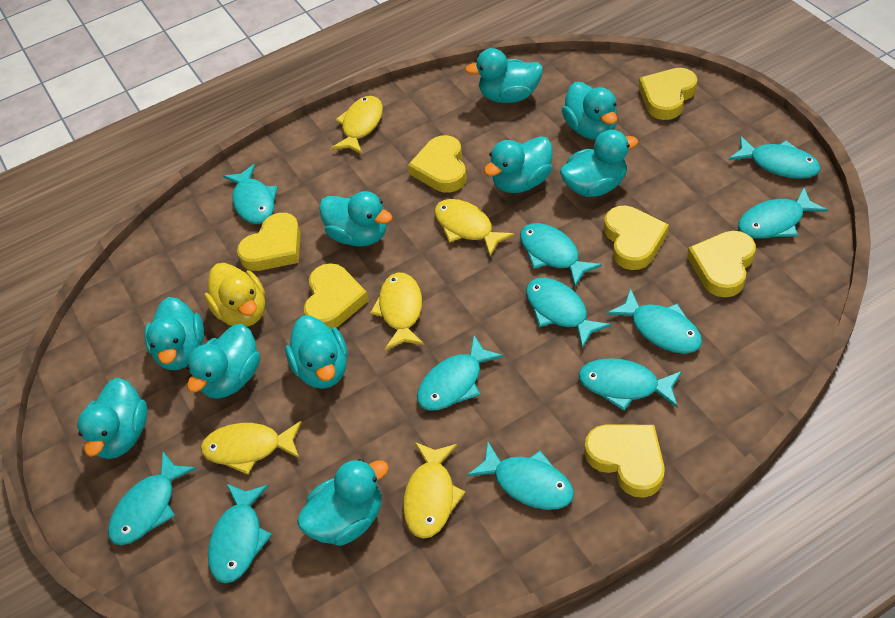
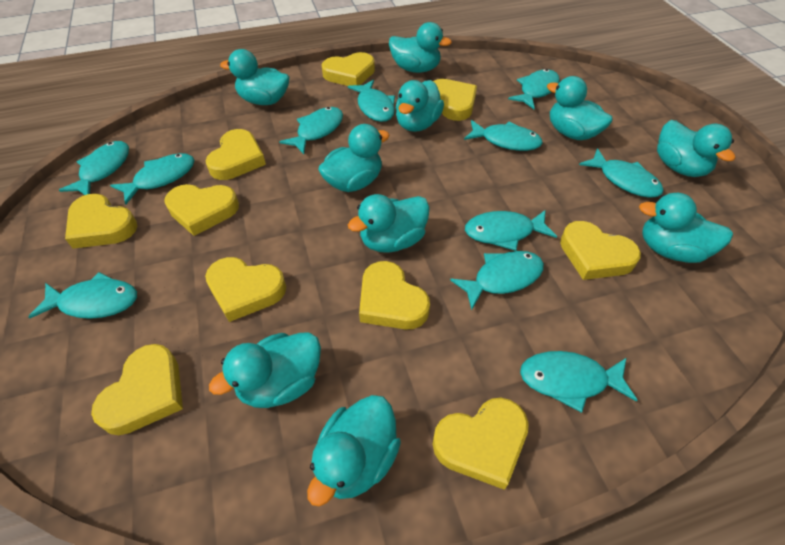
yellow duck: 1 -> 0
yellow fish: 5 -> 0
yellow heart: 7 -> 10

